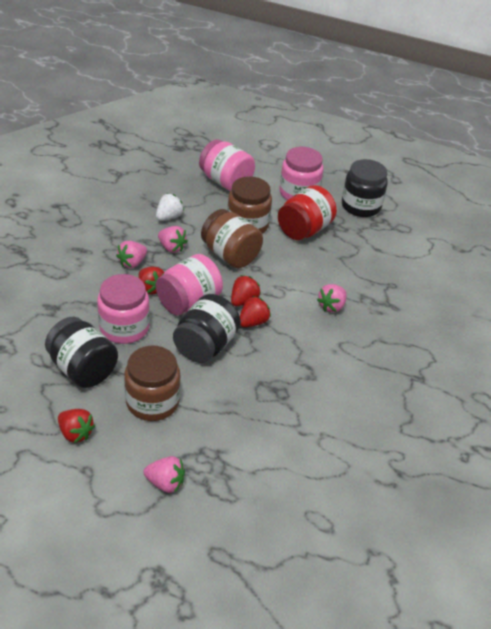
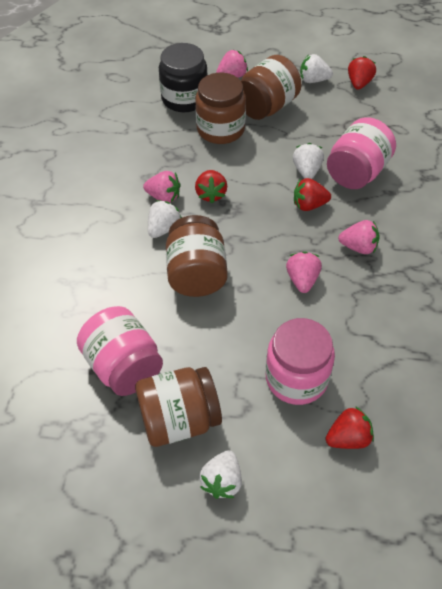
black jar: 3 -> 1
brown jar: 3 -> 4
pink jar: 4 -> 3
red jar: 1 -> 0
white strawberry: 1 -> 4

